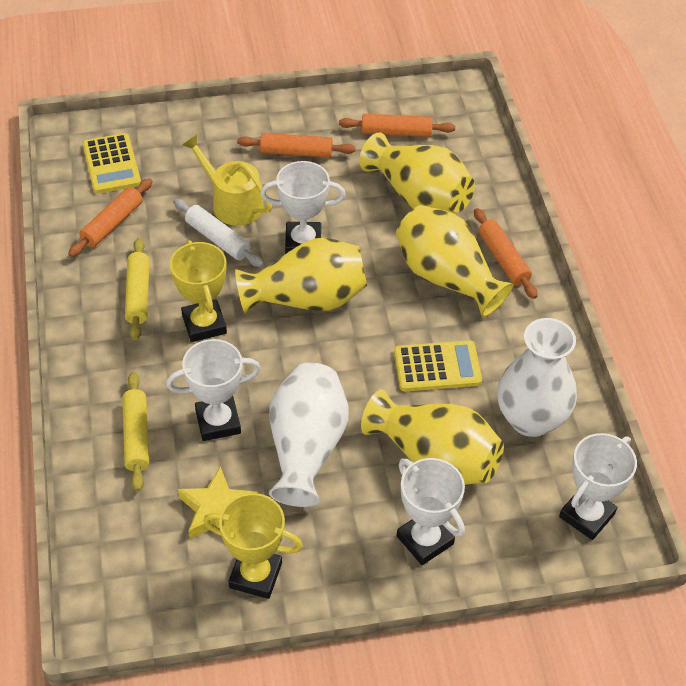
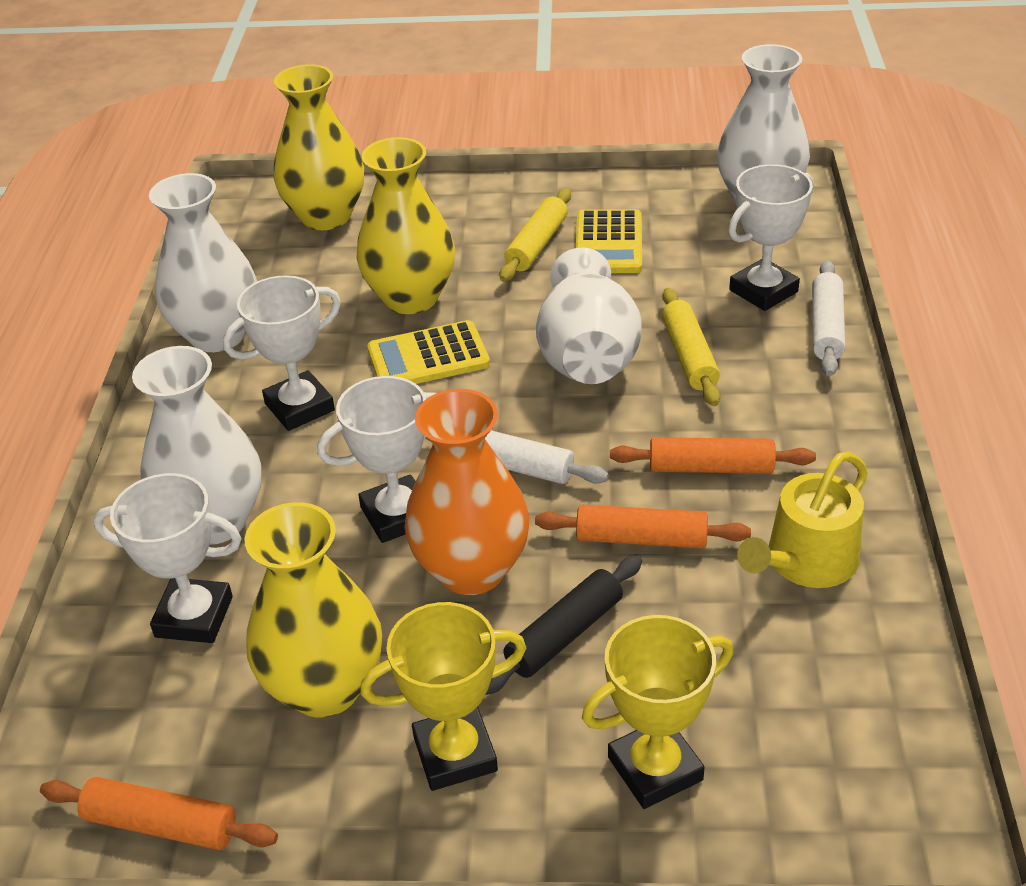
black rolling pin: 0 -> 1
orange rolling pin: 4 -> 3
orange vase: 0 -> 1
white rolling pin: 1 -> 2
white vase: 2 -> 4
yellow star: 1 -> 0
yellow vase: 4 -> 3

